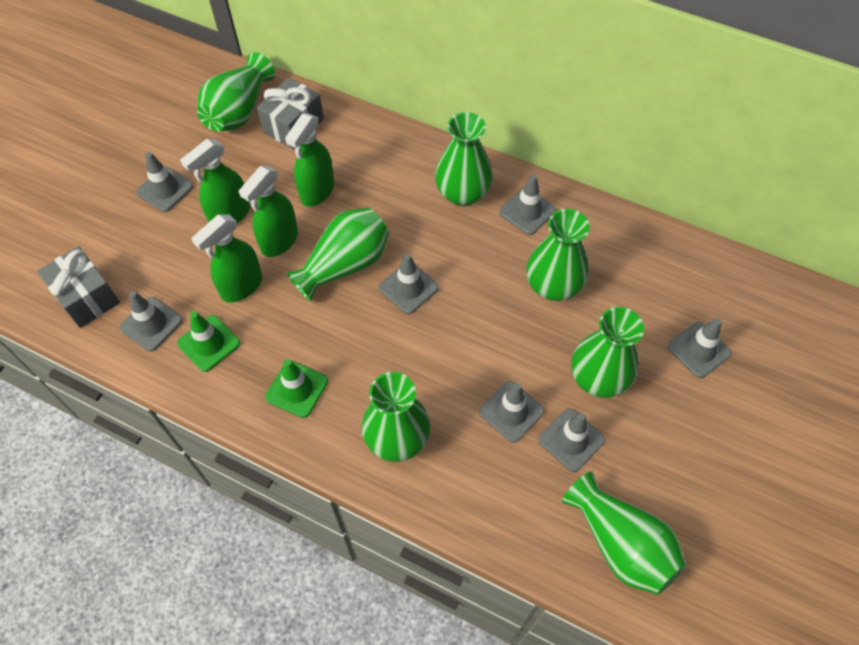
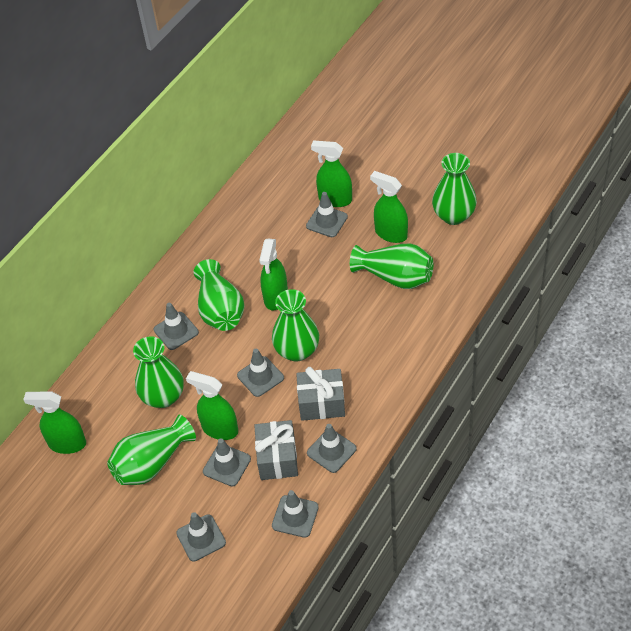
green spray bottle: 4 -> 5
green traffic cone: 2 -> 0
green vase: 7 -> 6

